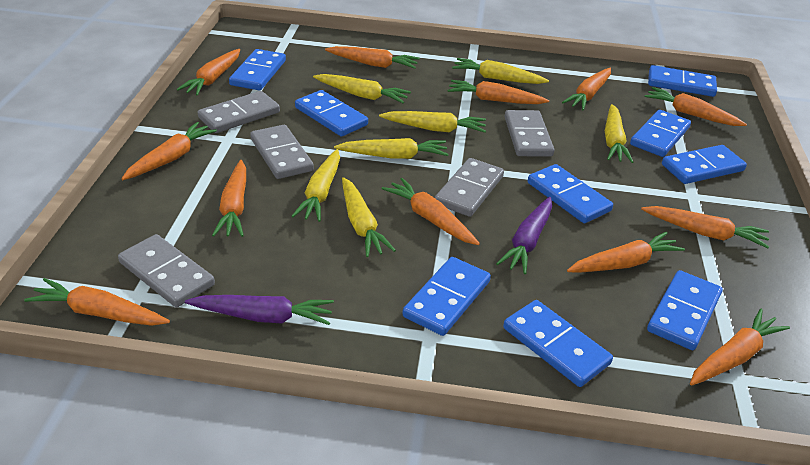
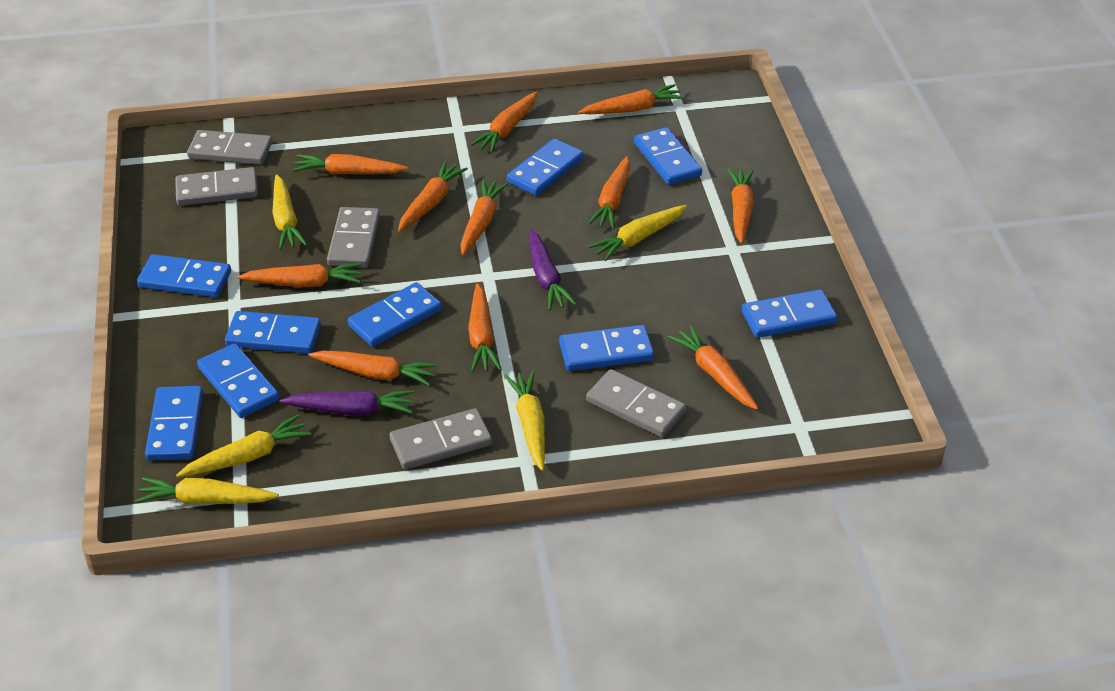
orange carrot: 12 -> 11
yellow carrot: 7 -> 5

